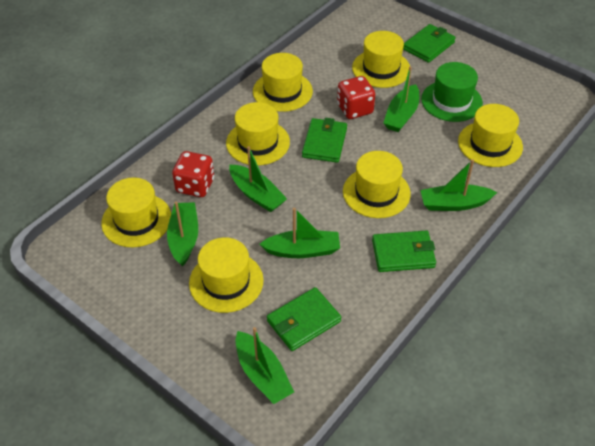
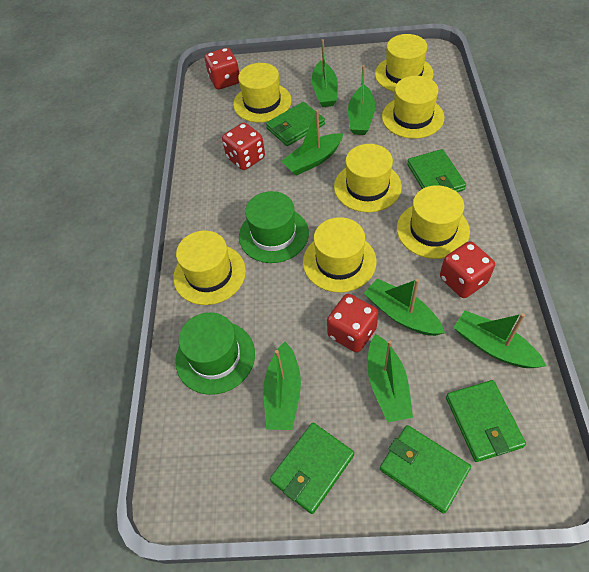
green boat: 6 -> 7
green hat: 1 -> 2
green wallet: 4 -> 5
red dice: 2 -> 4

